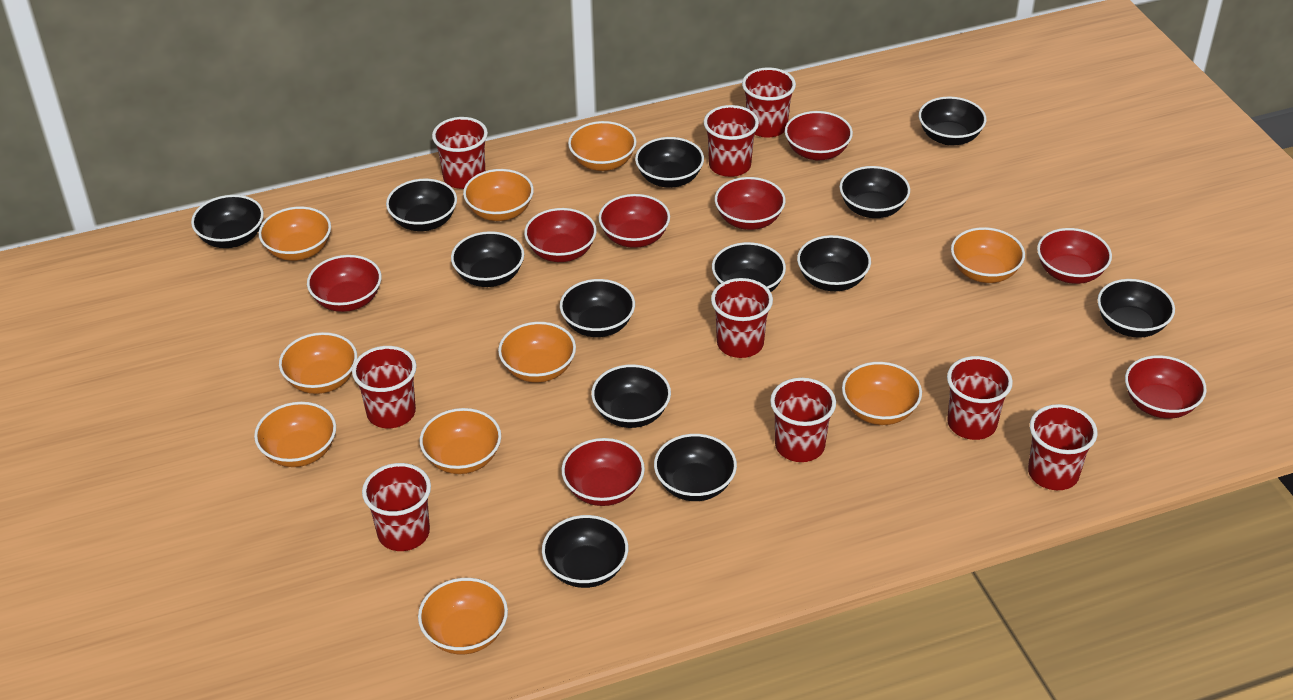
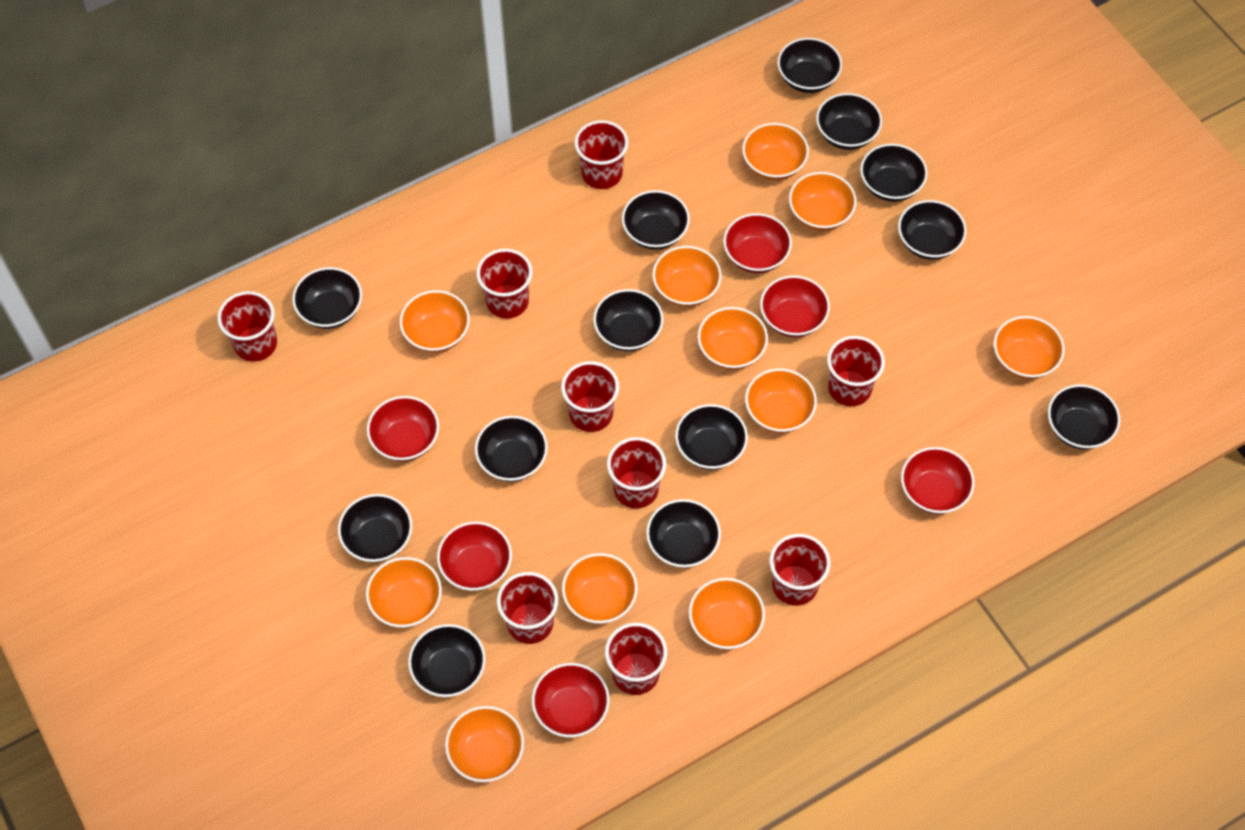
orange bowl: 10 -> 11
red bowl: 8 -> 6

